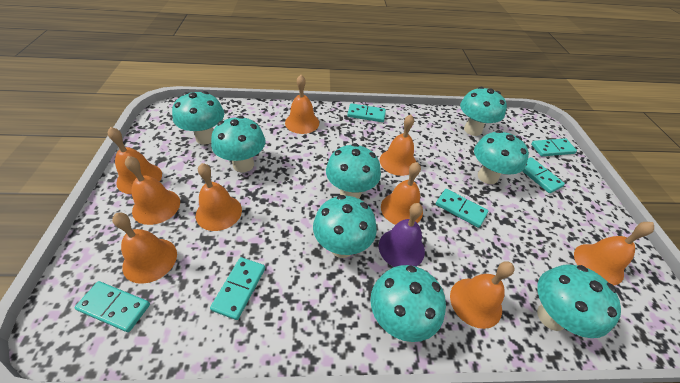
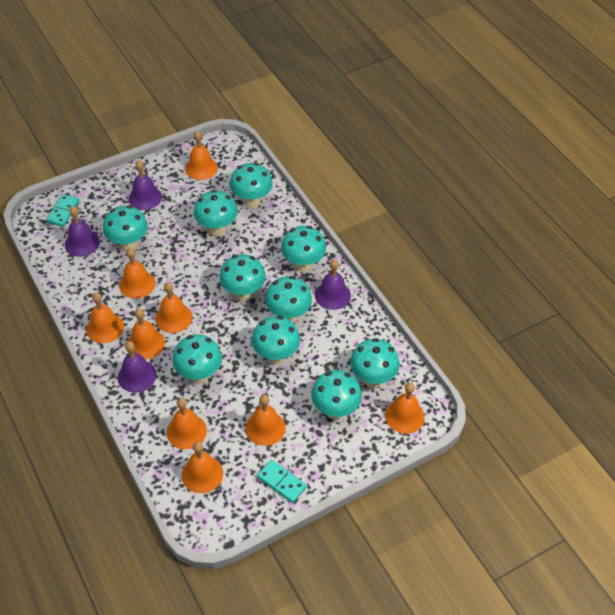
purple bell: 1 -> 4
turquoise domino: 6 -> 2
turquoise mushroom: 8 -> 10

